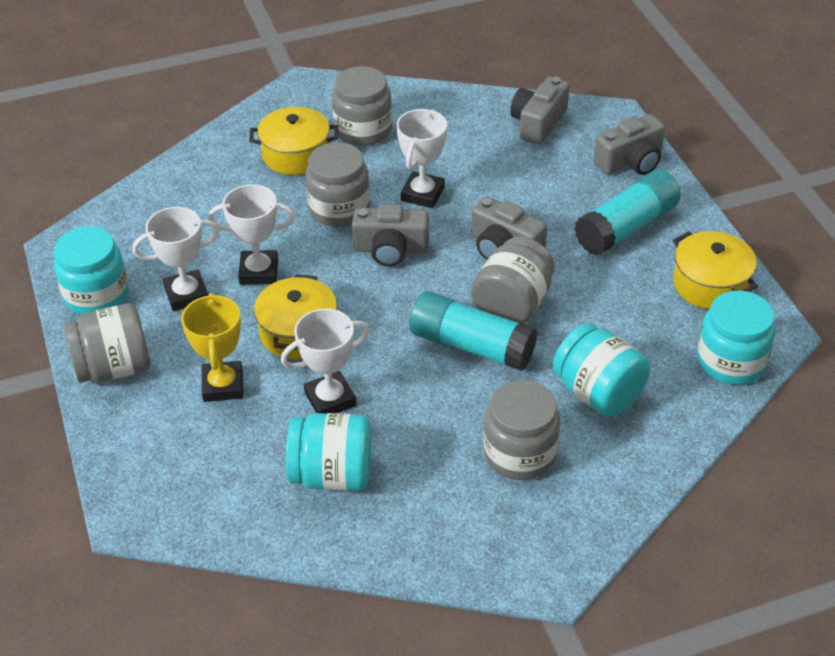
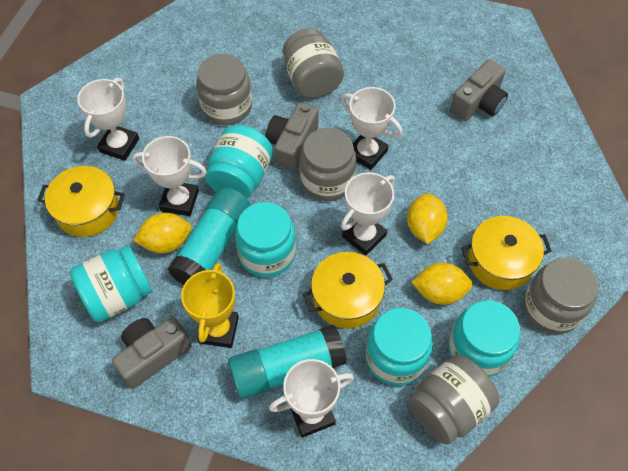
grey camera: 4 -> 3
turquoise jar: 4 -> 5
white trophy: 4 -> 5
yellow lemon: 0 -> 3

